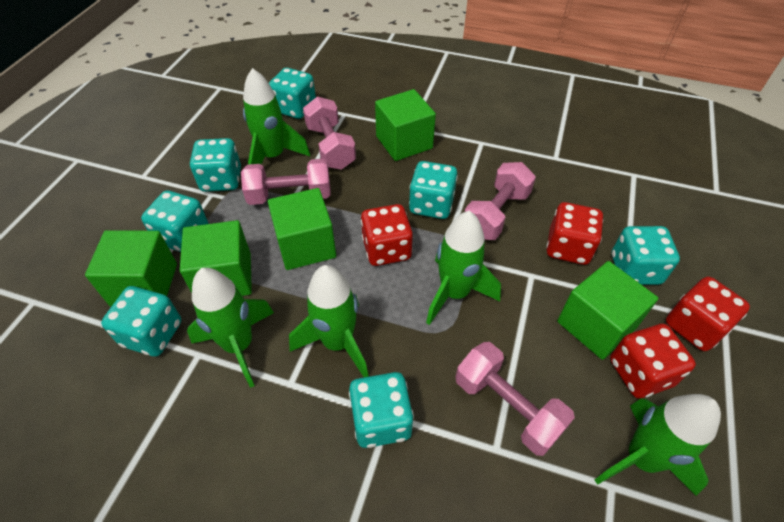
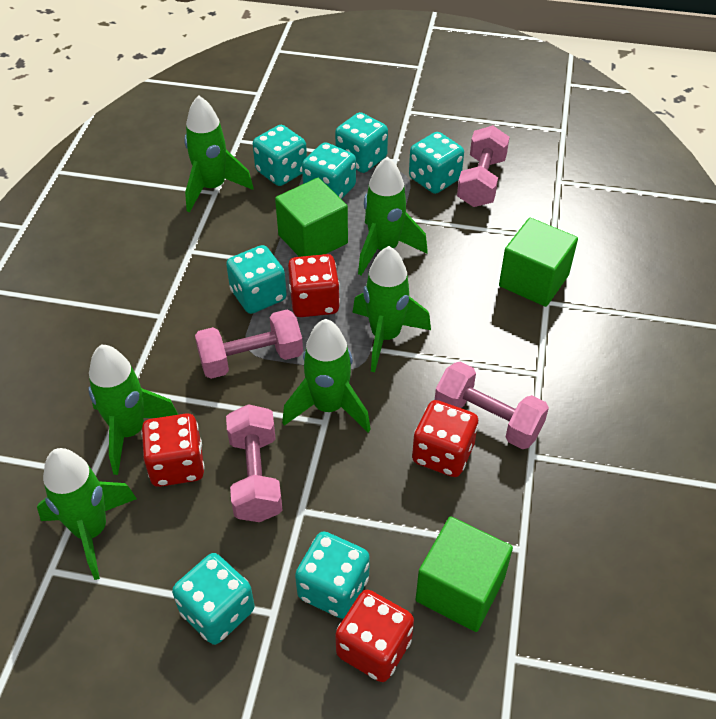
green cube: 5 -> 3
green rocket: 5 -> 6

